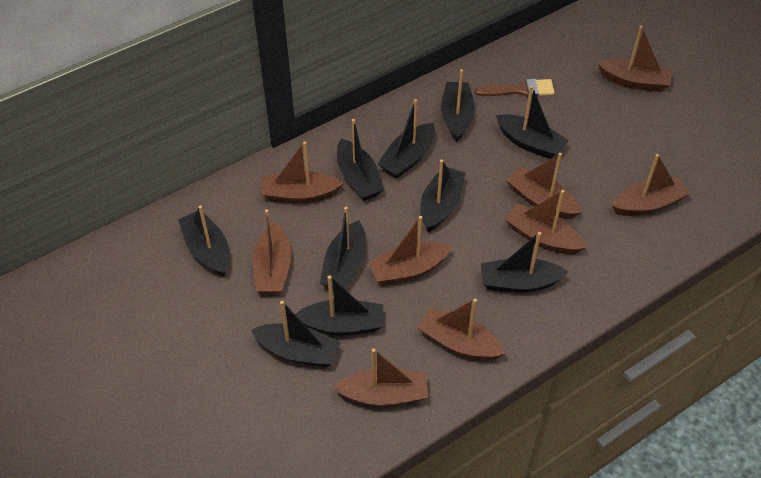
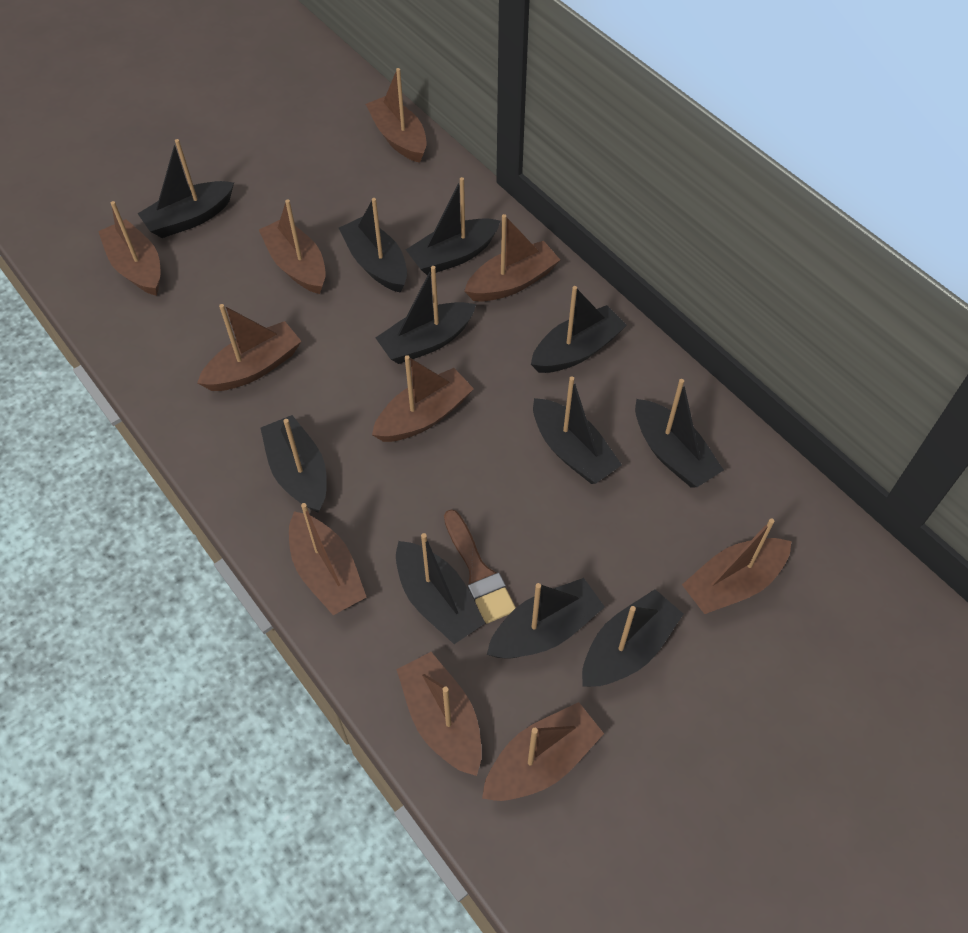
black boat: 10 -> 11
brown boat: 9 -> 10

